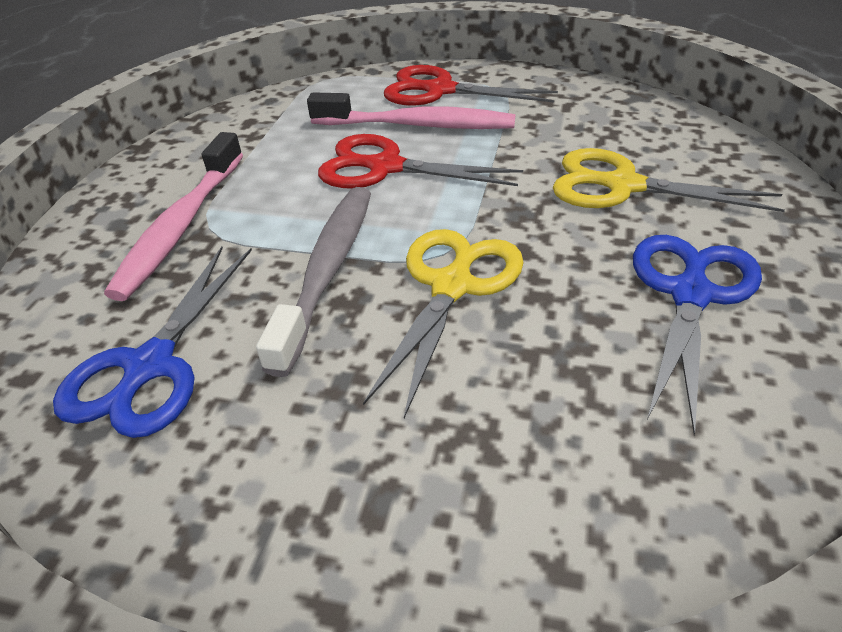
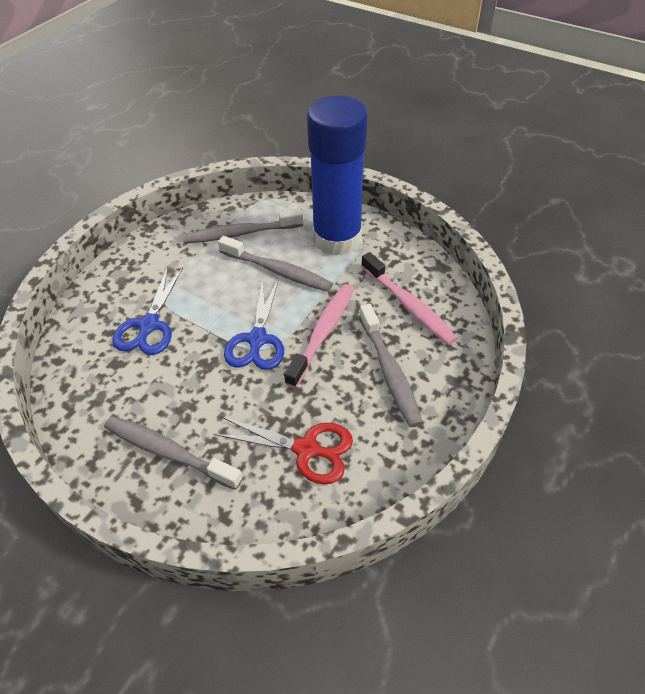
blue glue stick: 0 -> 1
grey toothbrush: 1 -> 4
red scissors: 2 -> 1
yellow scissors: 2 -> 0

